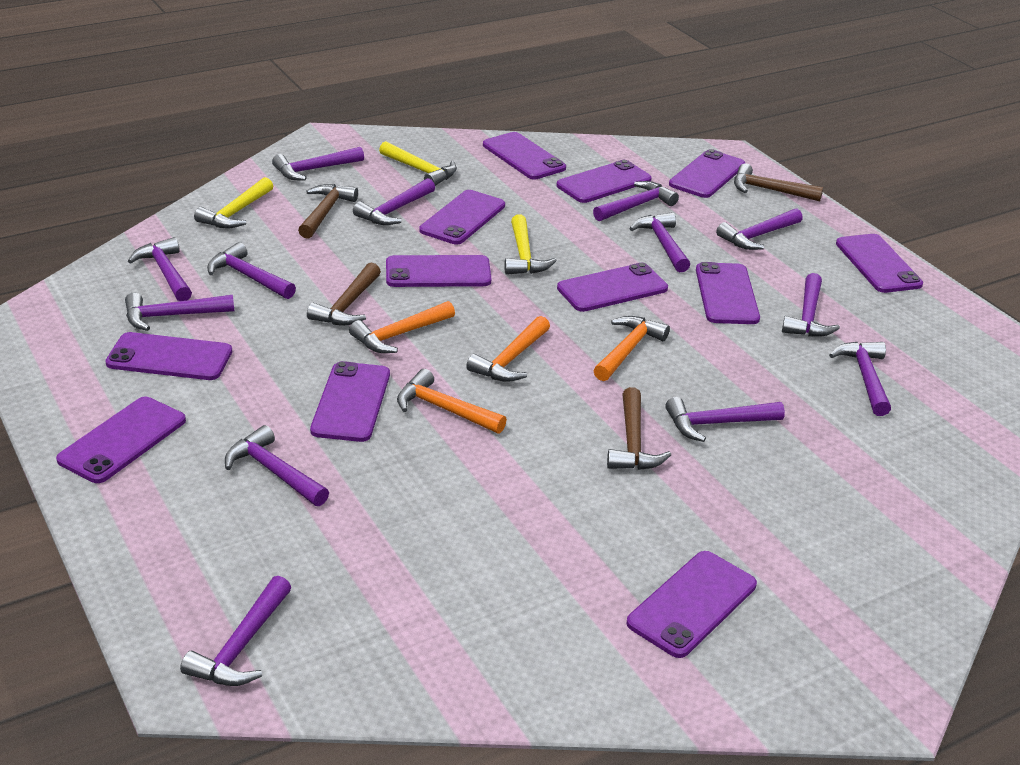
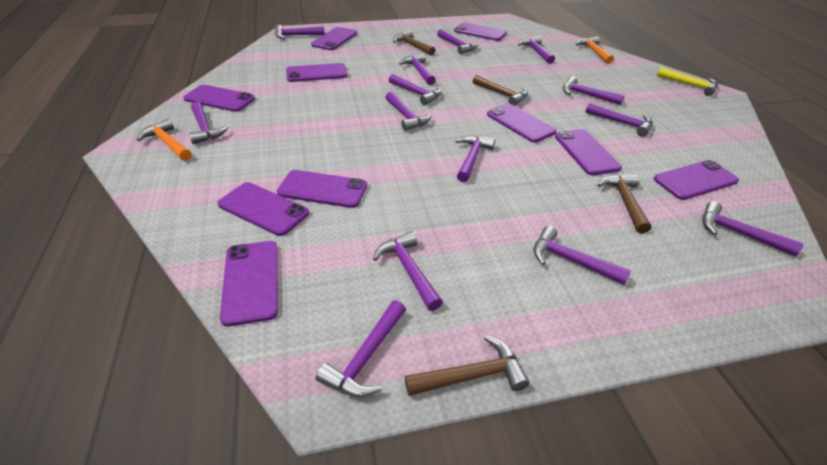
orange hammer: 4 -> 2
purple hammer: 13 -> 14
purple phone: 12 -> 10
yellow hammer: 3 -> 1

